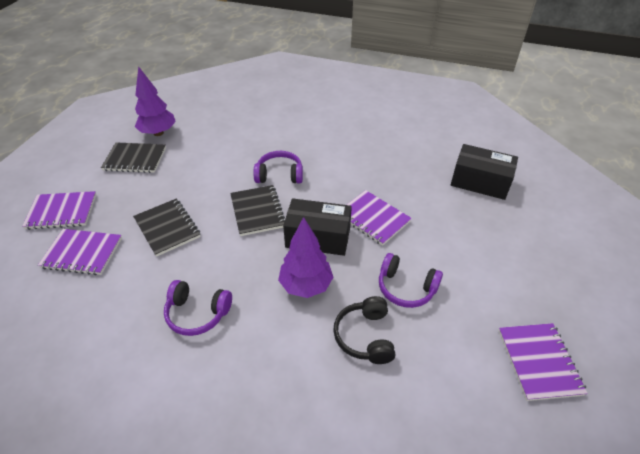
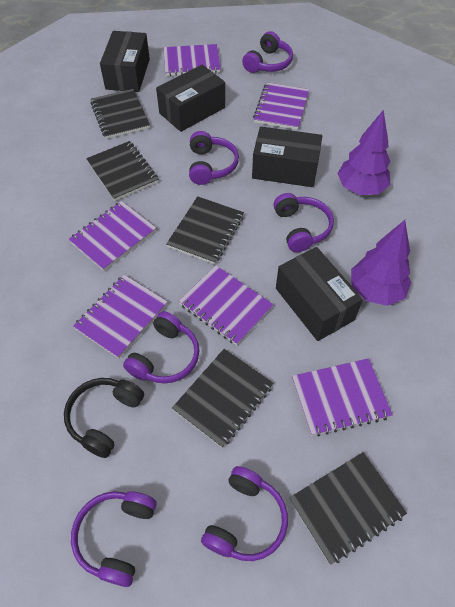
black box: 2 -> 4
black notebook: 3 -> 5
purple headphones: 3 -> 6
purple notebook: 4 -> 6

